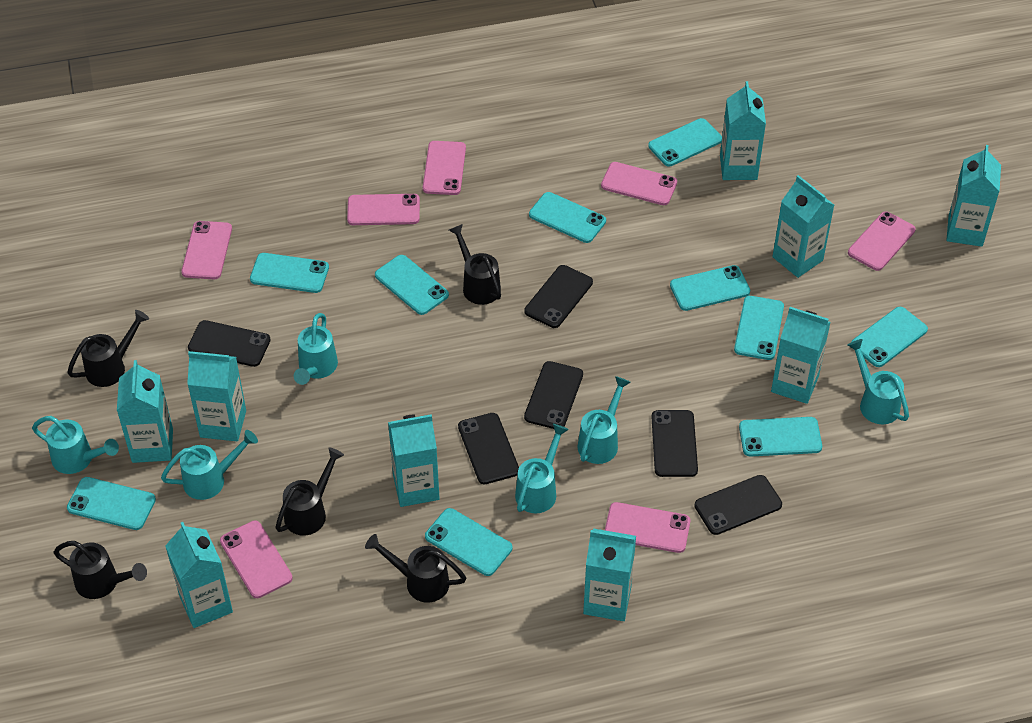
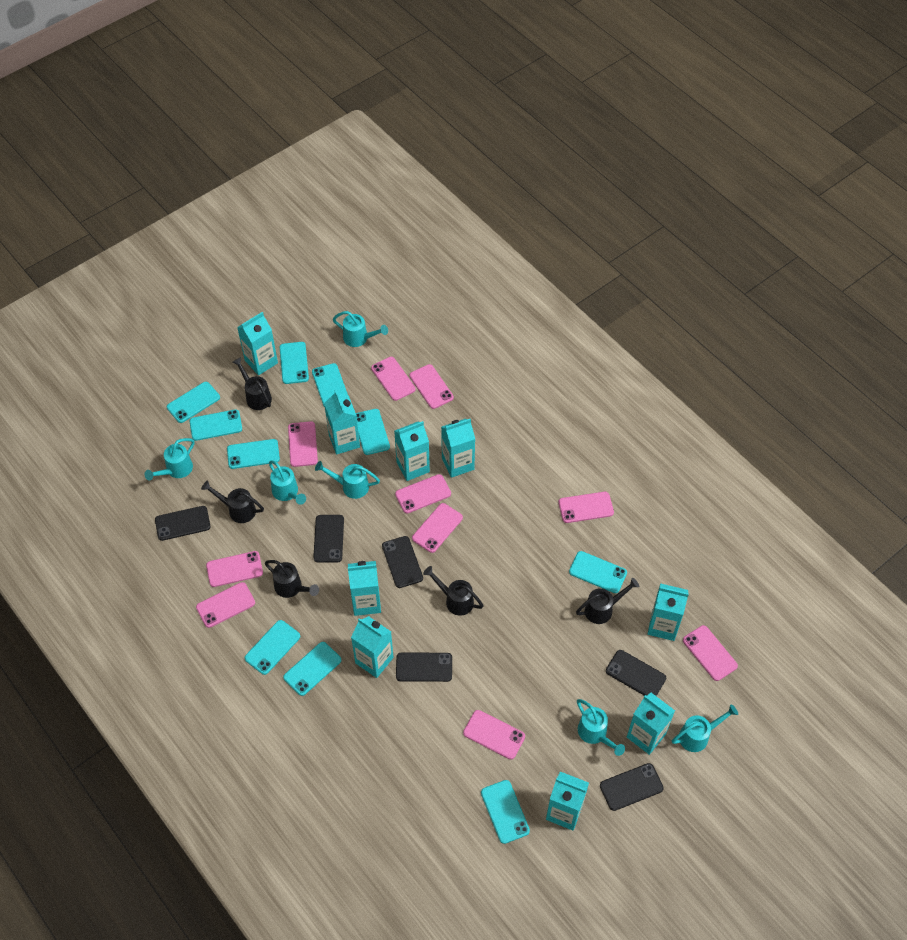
pink phone: 7 -> 10

